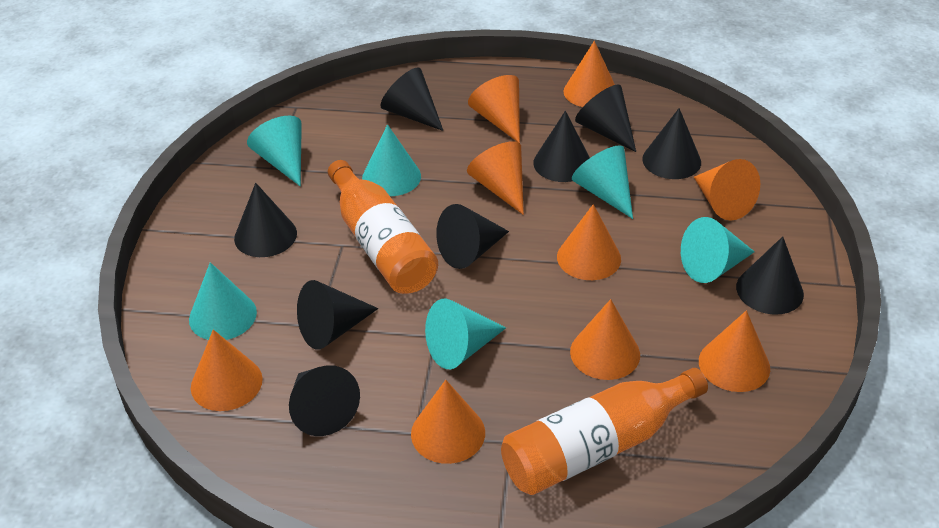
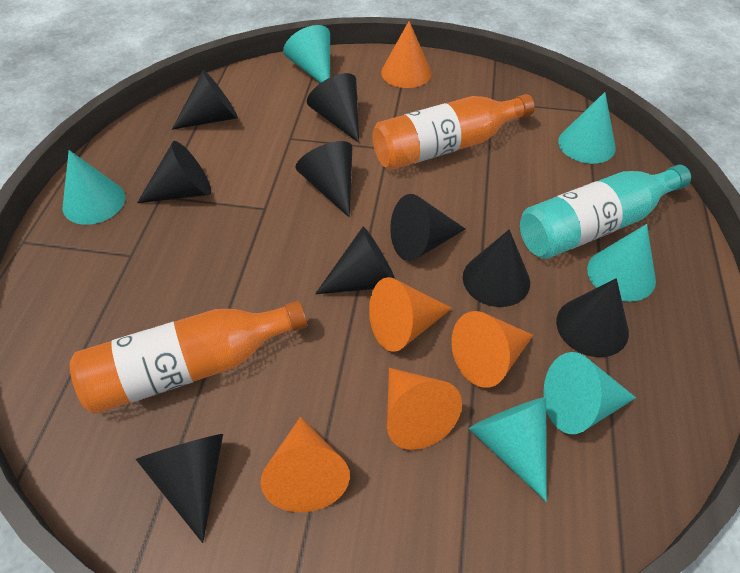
orange cone: 9 -> 5
turquoise bottle: 0 -> 1

